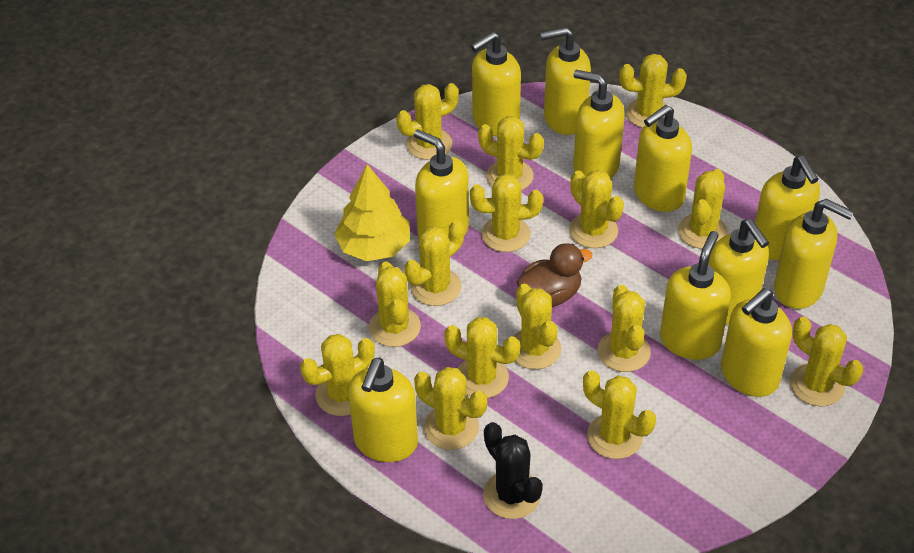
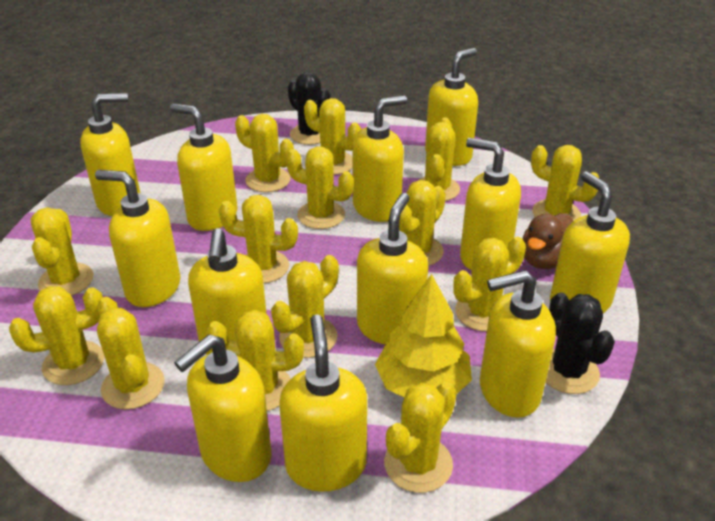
black cactus: 1 -> 2
yellow cactus: 15 -> 14
yellow soap dispenser: 11 -> 12

